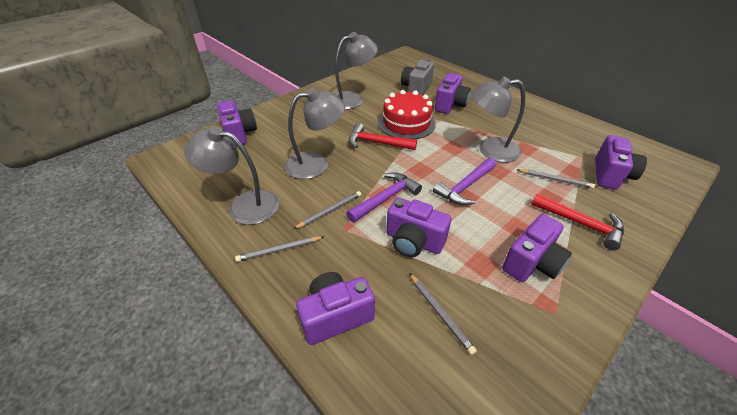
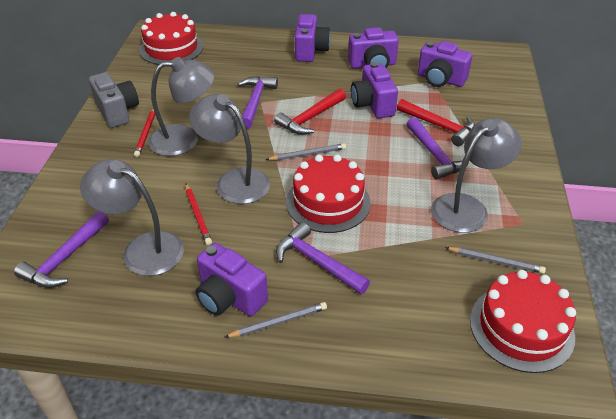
grey pencil: 4 -> 3
purple camera: 6 -> 5
purple hammer: 2 -> 4
red cake: 1 -> 3
red pencil: 0 -> 2

